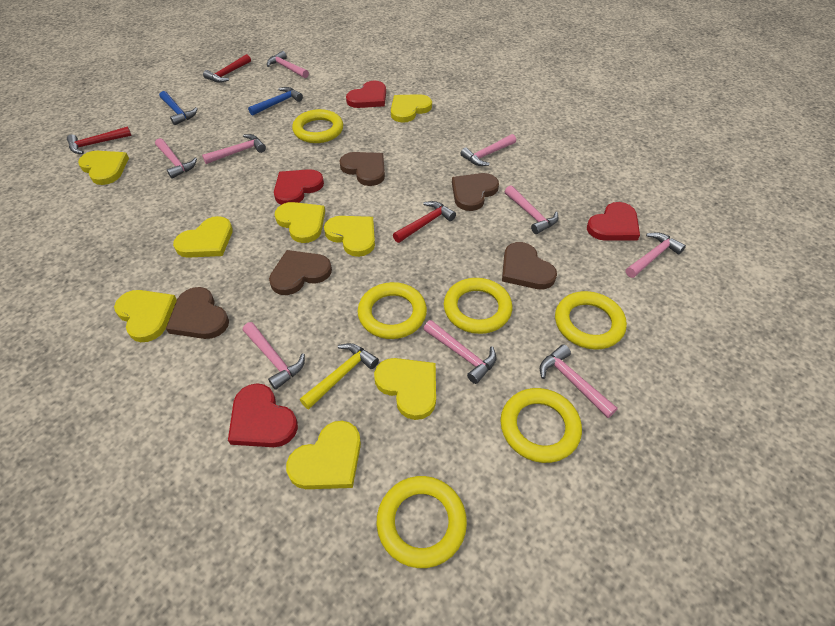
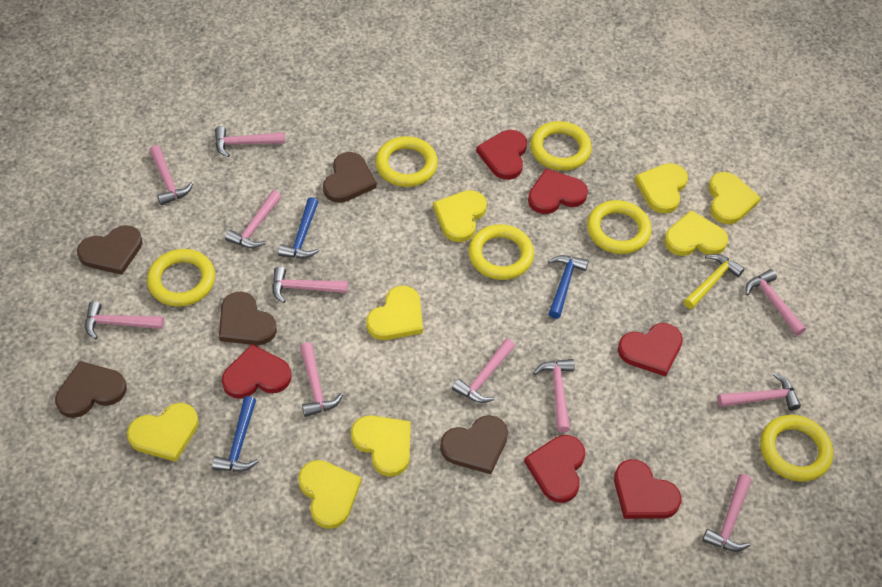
blue hammer: 2 -> 3
pink hammer: 9 -> 11
red hammer: 3 -> 0
red heart: 4 -> 6

